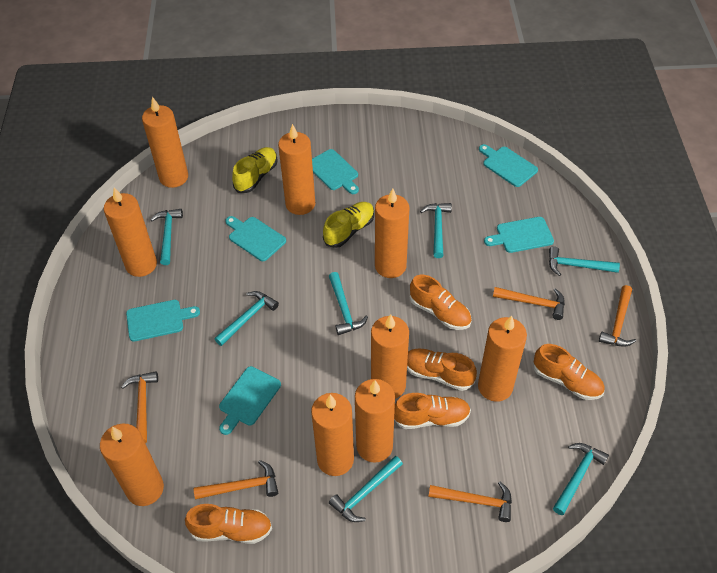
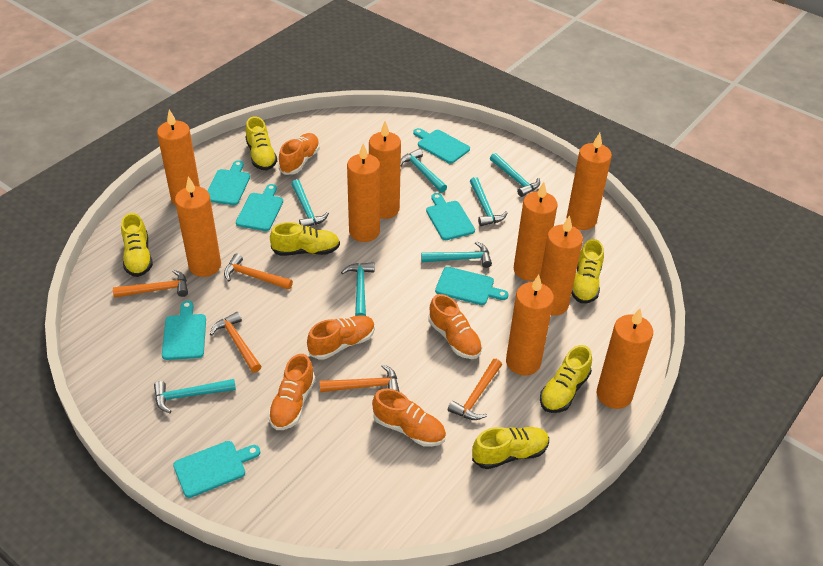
turquoise cutting board: 6 -> 7
yellow shoe: 2 -> 6

